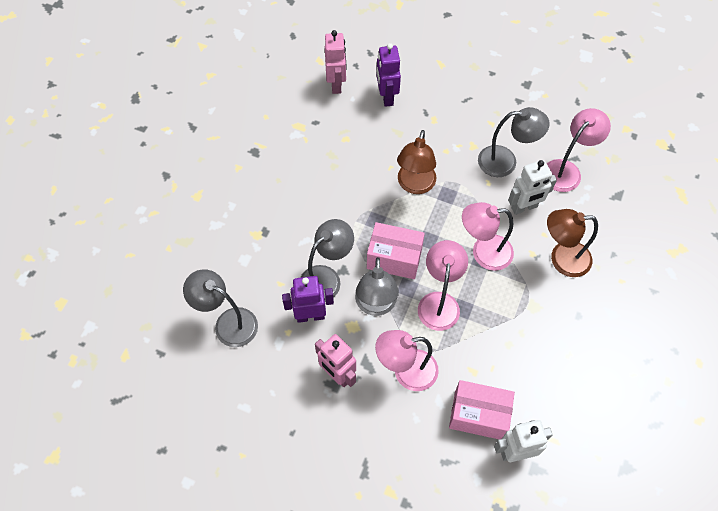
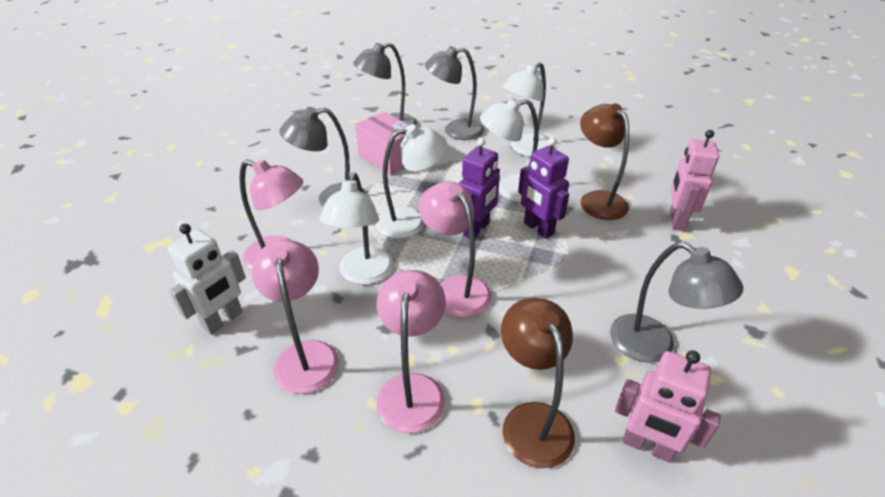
pink box: 2 -> 1
white lamp: 0 -> 4
white robot: 2 -> 1

